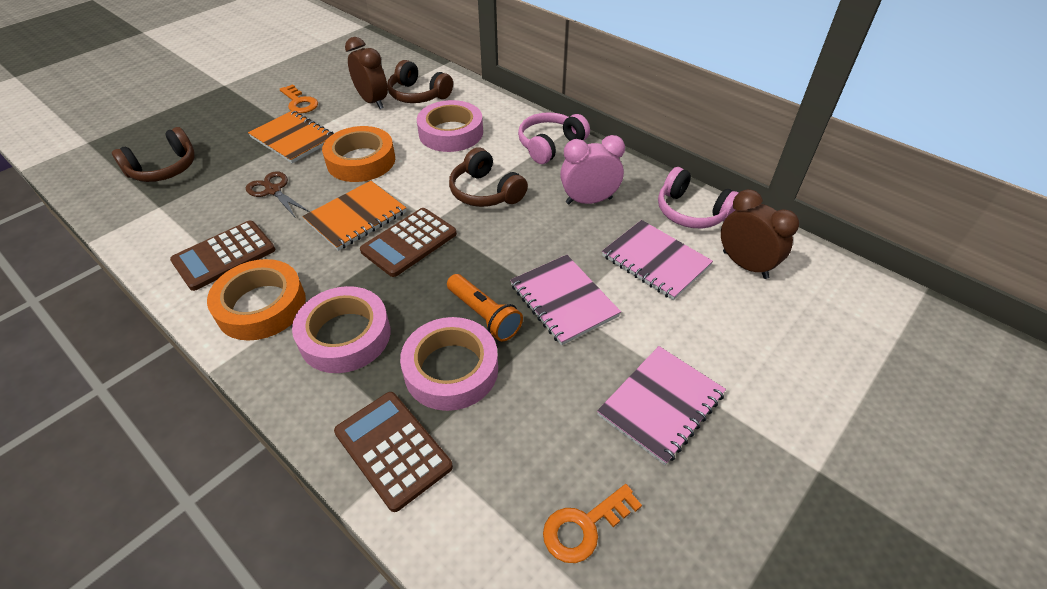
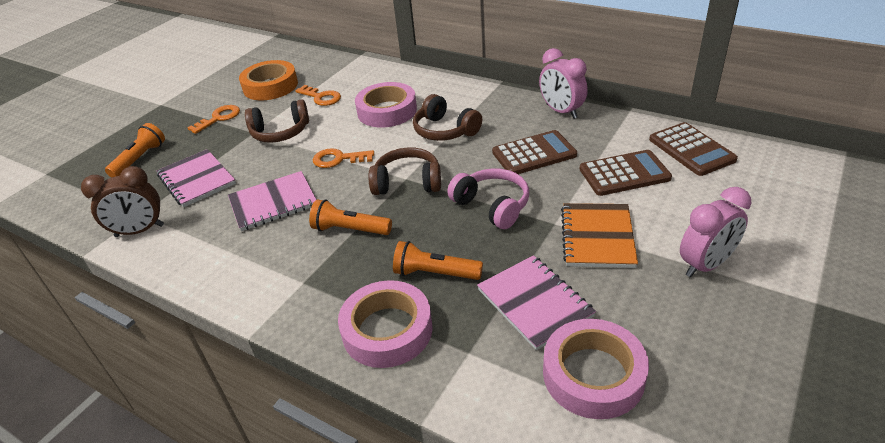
brown clock: 2 -> 1
brown scissors: 1 -> 0
orange flashlight: 1 -> 3
orange key: 2 -> 3
orange notebook: 2 -> 1
orange tape: 2 -> 1
pink clock: 1 -> 2
pink headphones: 2 -> 1

